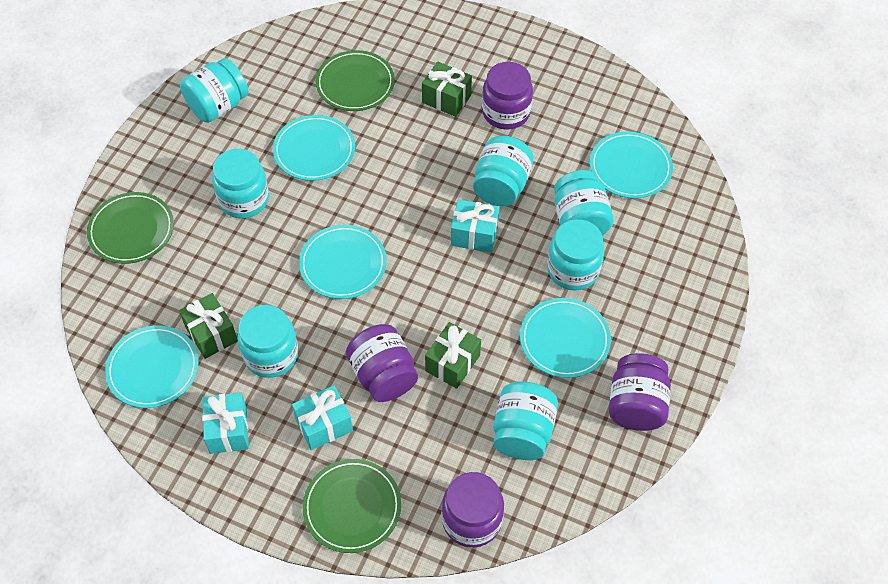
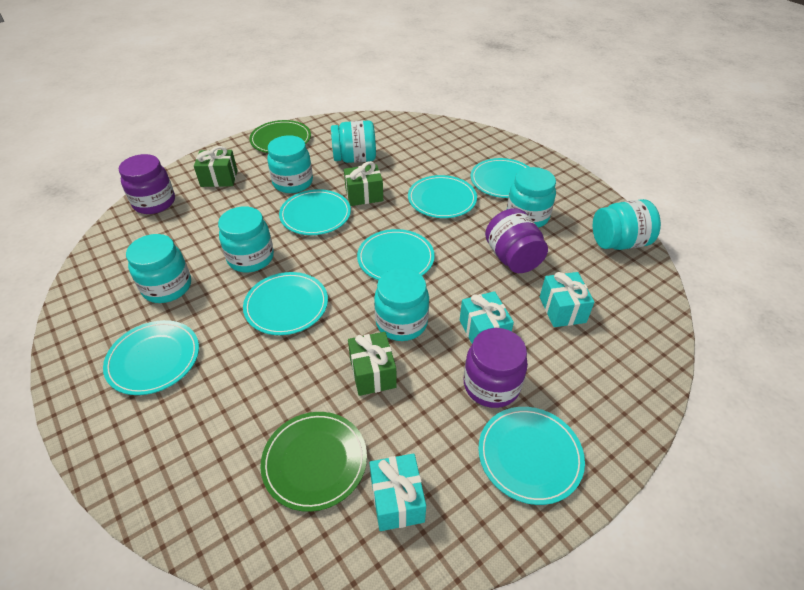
green plate: 3 -> 2
purple jar: 4 -> 3
turquoise plate: 5 -> 7

